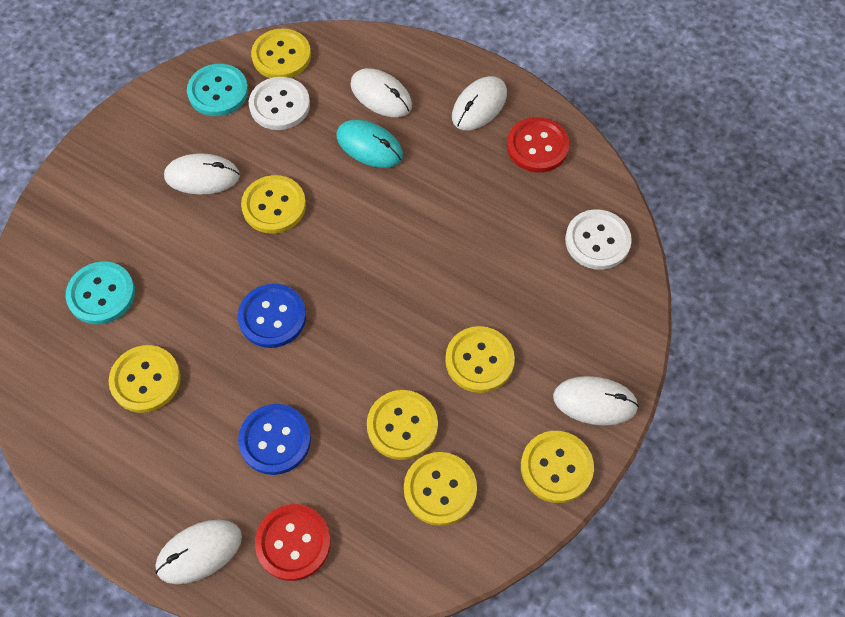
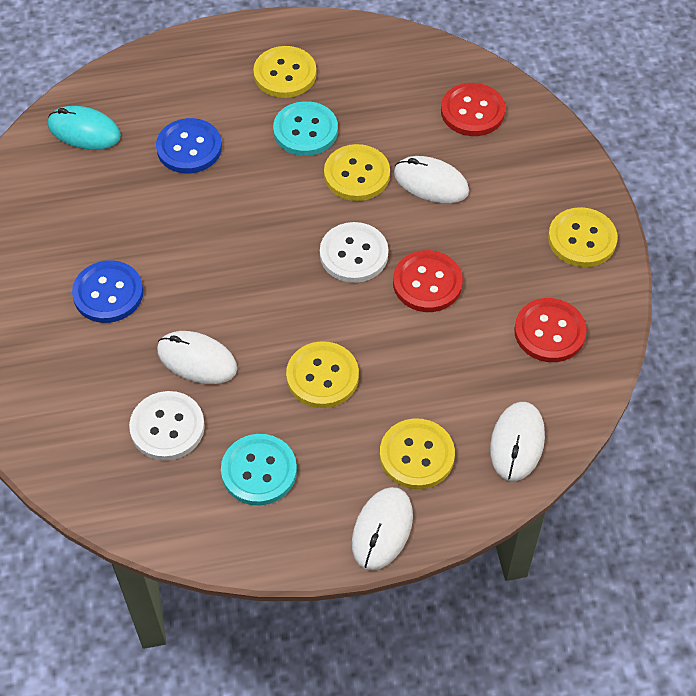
red button: 2 -> 3
white mouse: 5 -> 4
yellow button: 7 -> 5

